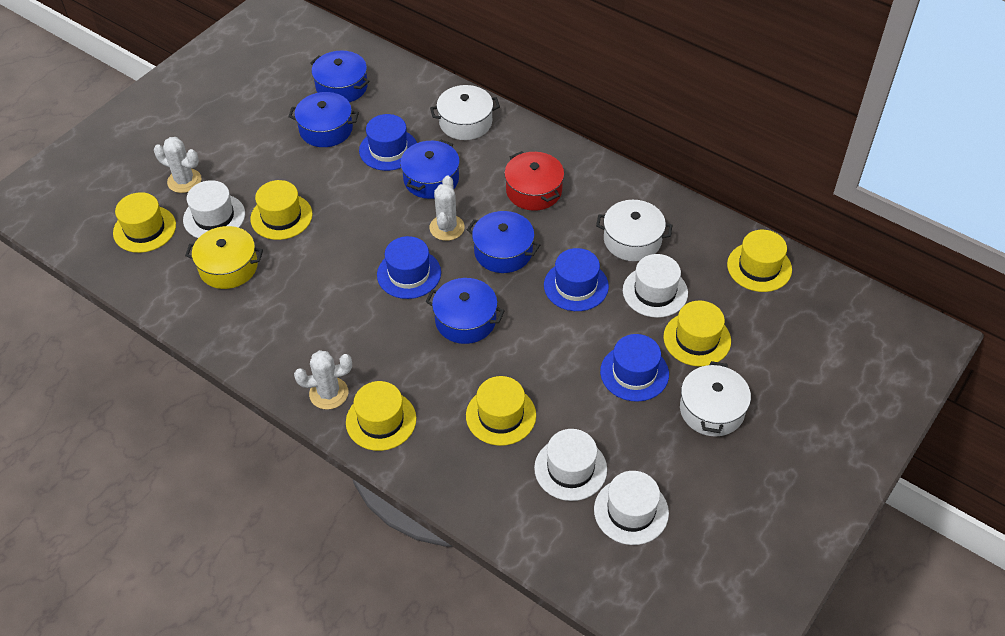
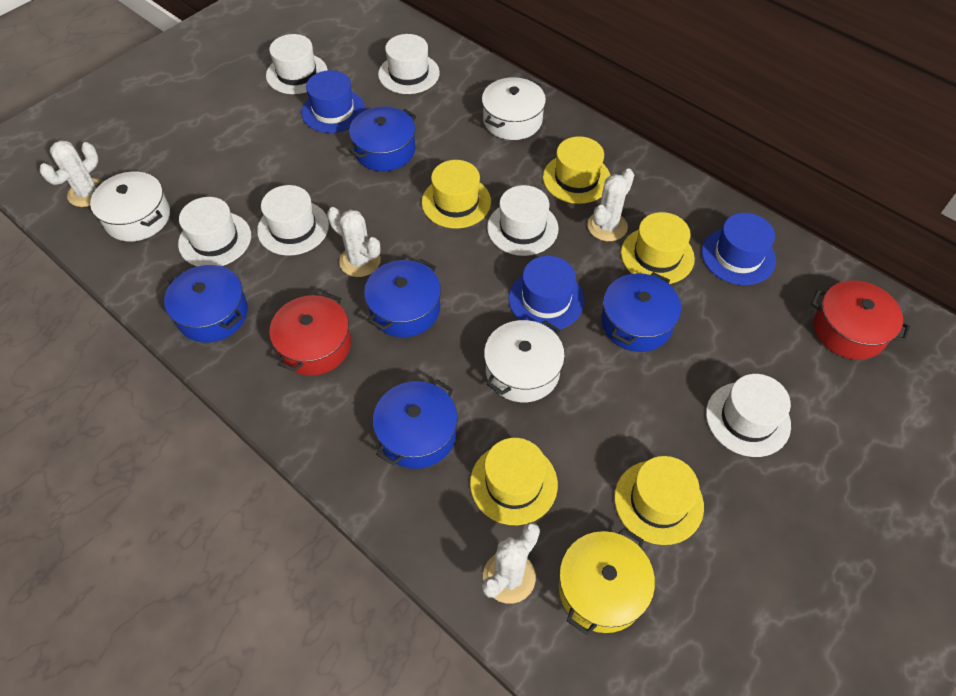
blue hat: 4 -> 3
red pot: 1 -> 2
white cactus: 3 -> 4
white hat: 4 -> 6
yellow hat: 6 -> 5

